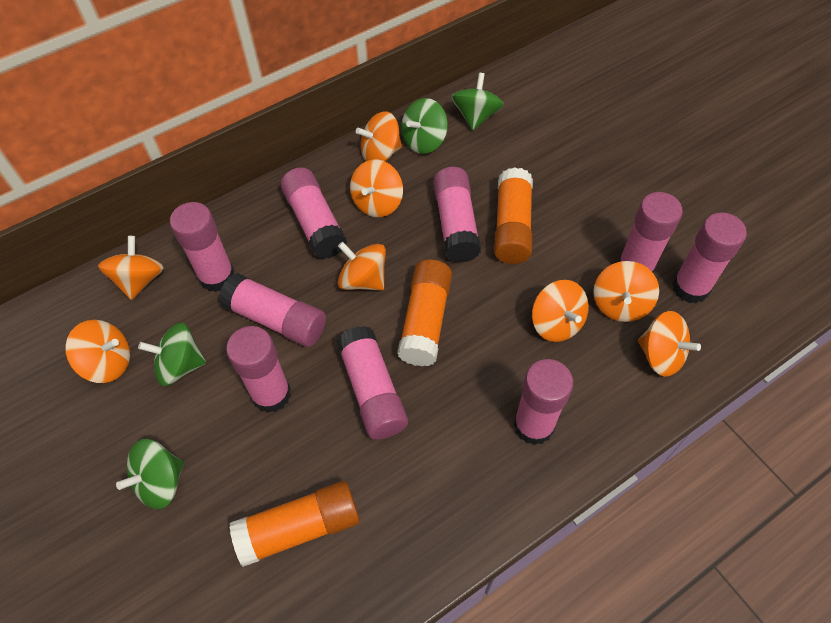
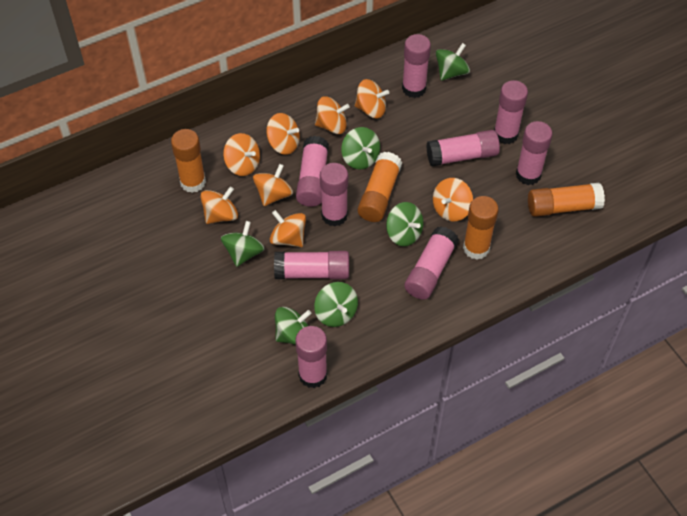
green spinning top: 4 -> 6
orange glue stick: 3 -> 4

